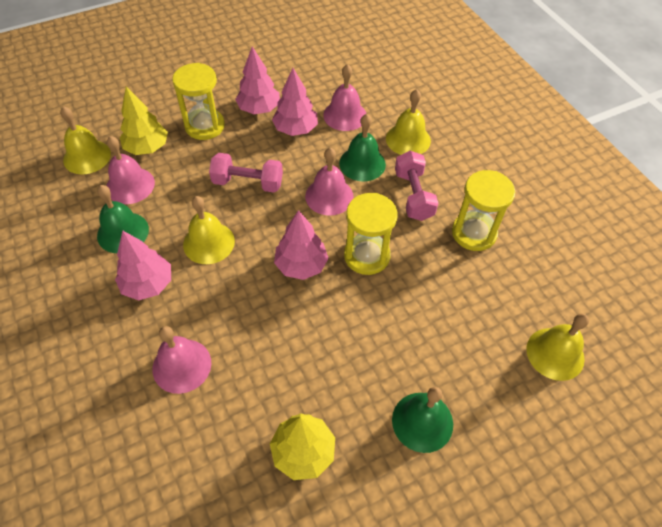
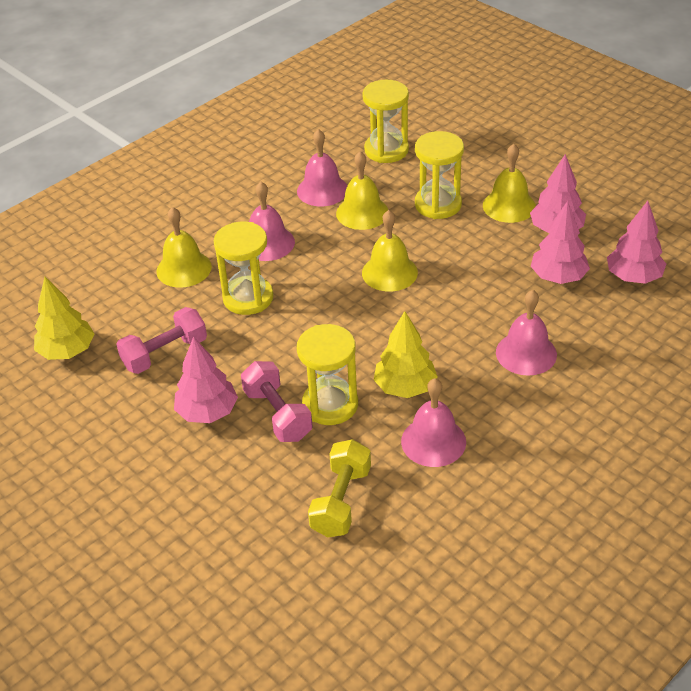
green bell: 3 -> 0
yellow dumbbell: 0 -> 1
yellow hourglass: 3 -> 4

